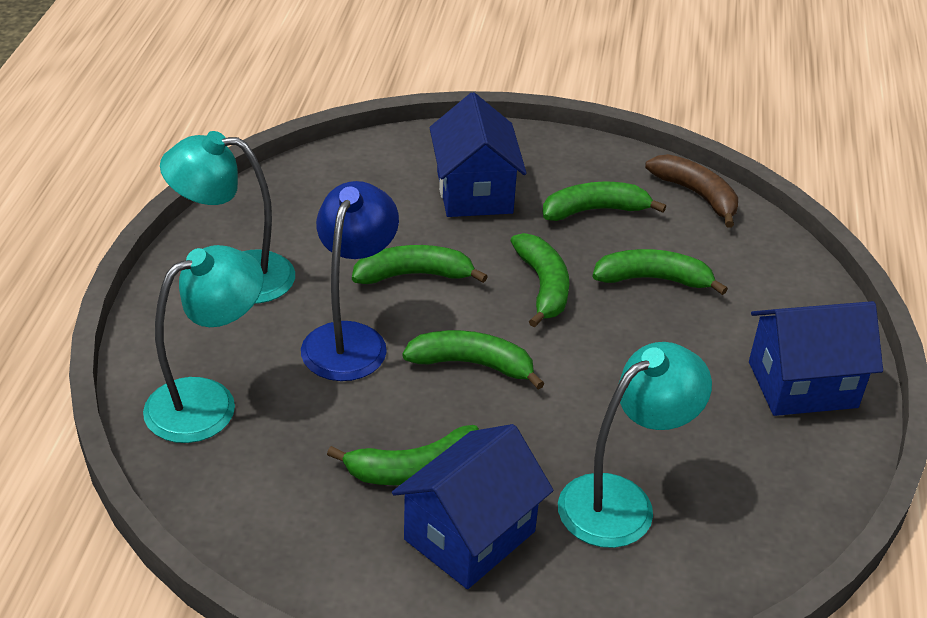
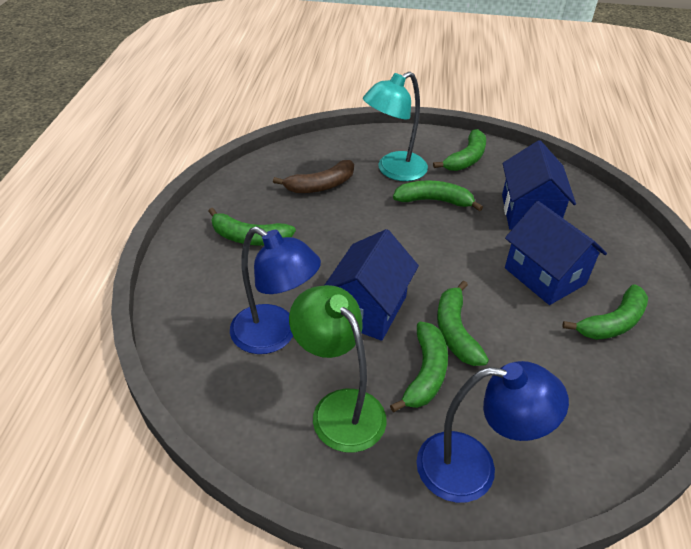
blue lamp: 1 -> 2
green lamp: 0 -> 1
turquoise lamp: 3 -> 1

